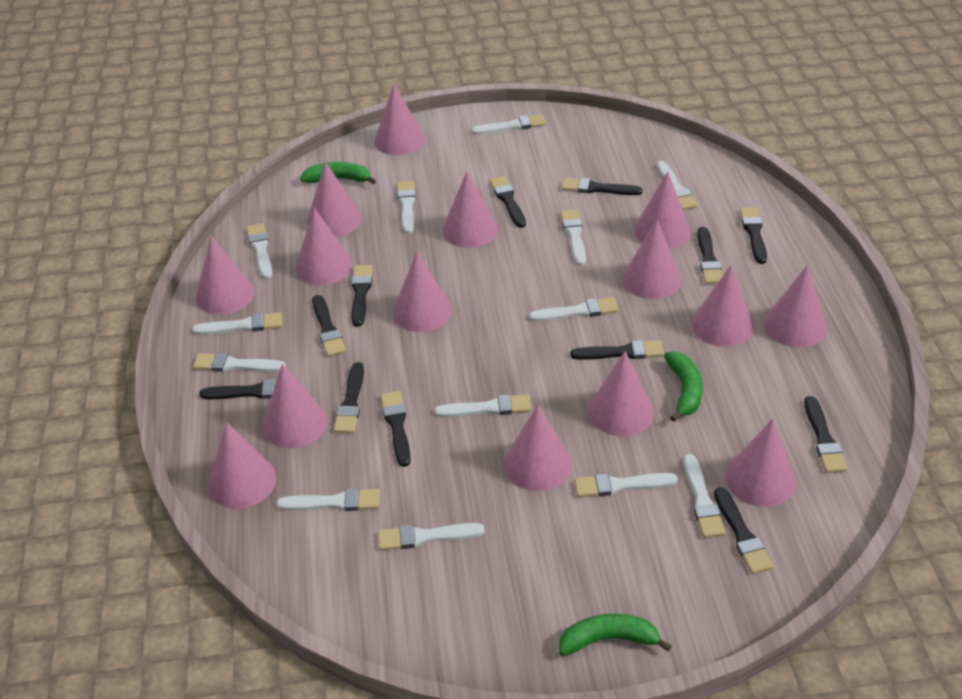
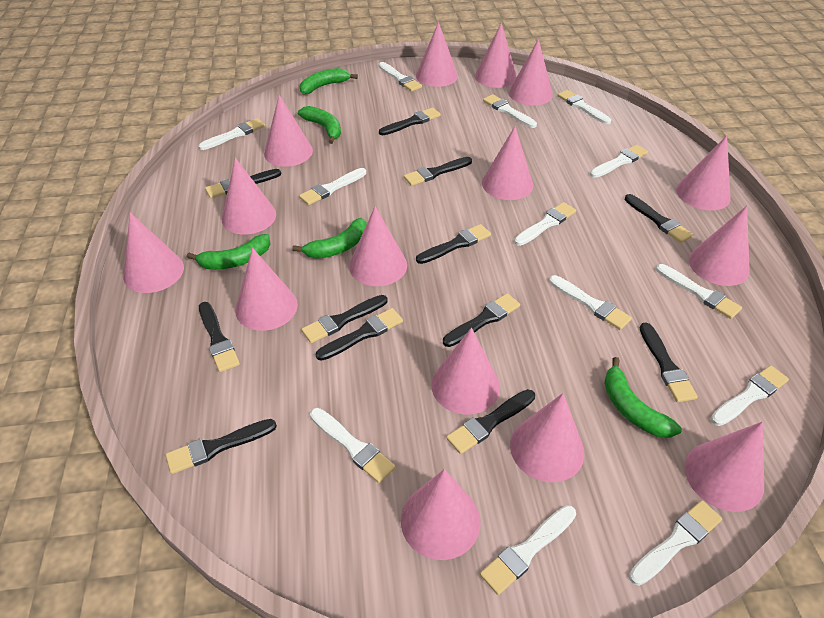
green banana: 3 -> 5

